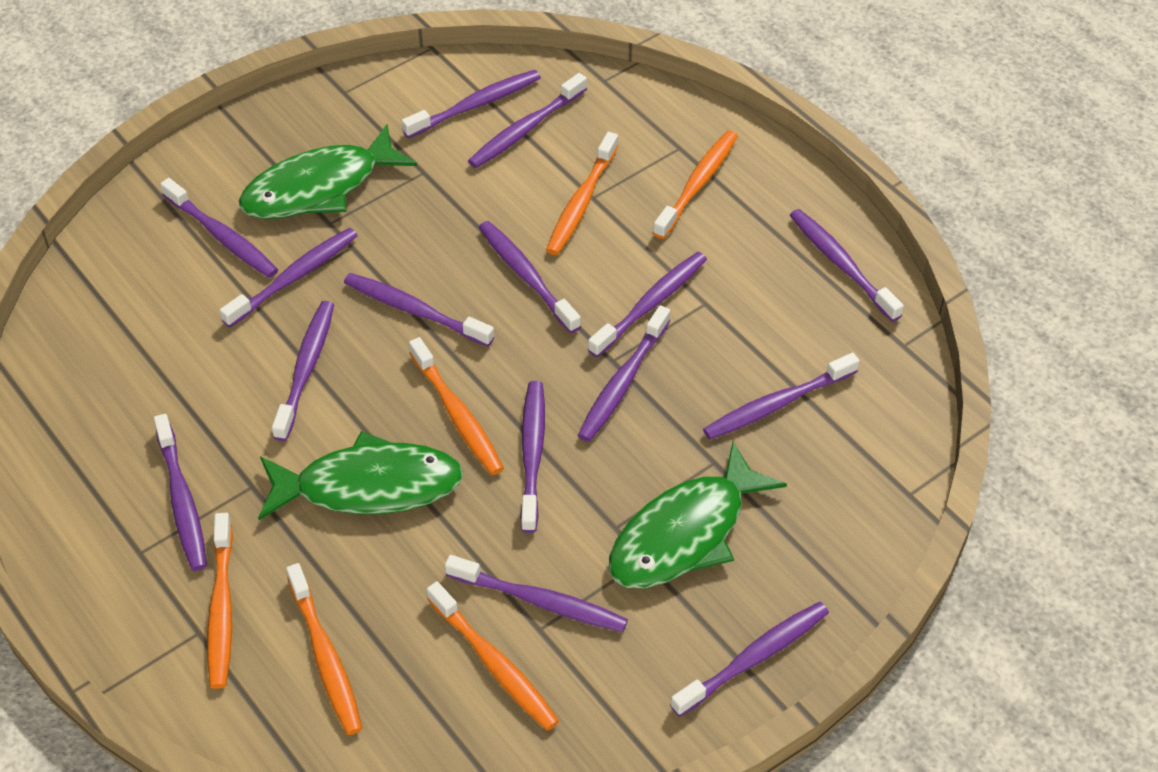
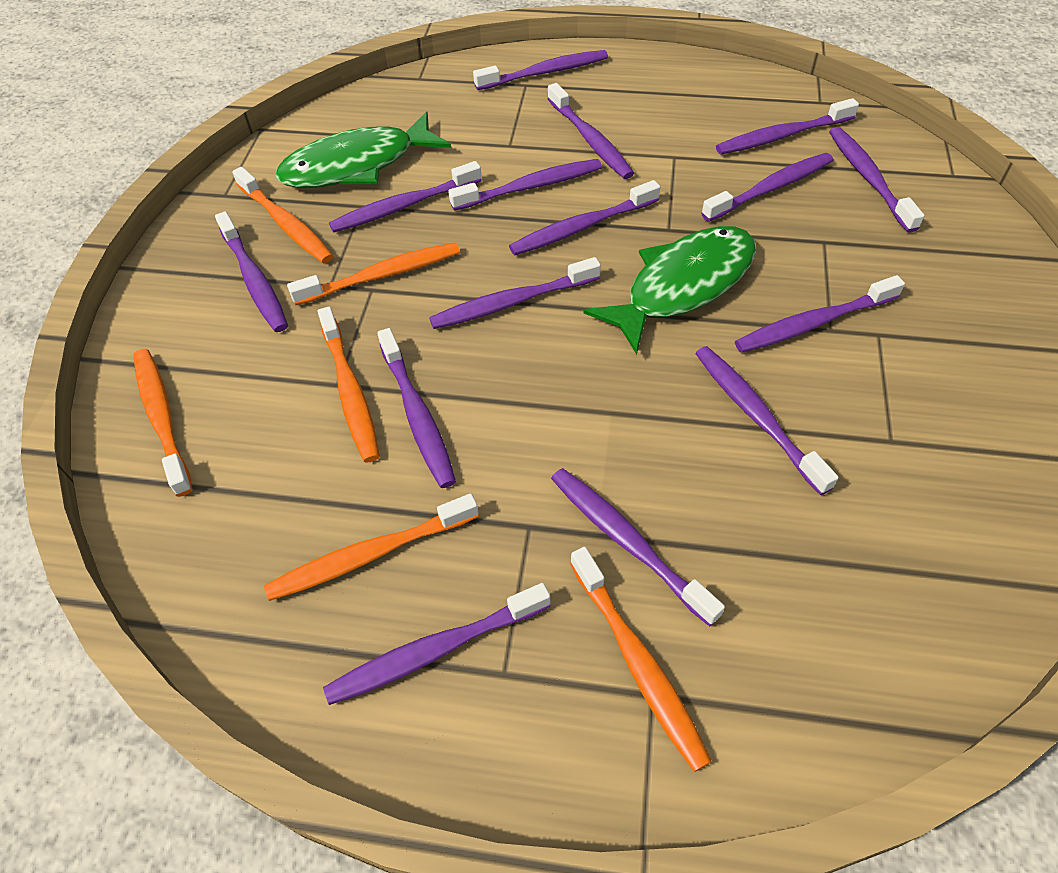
green fish: 3 -> 2

